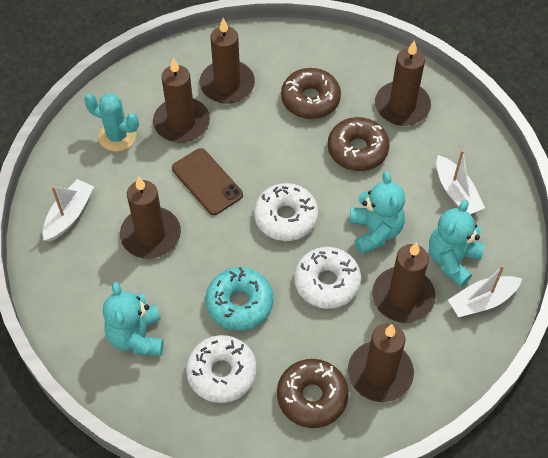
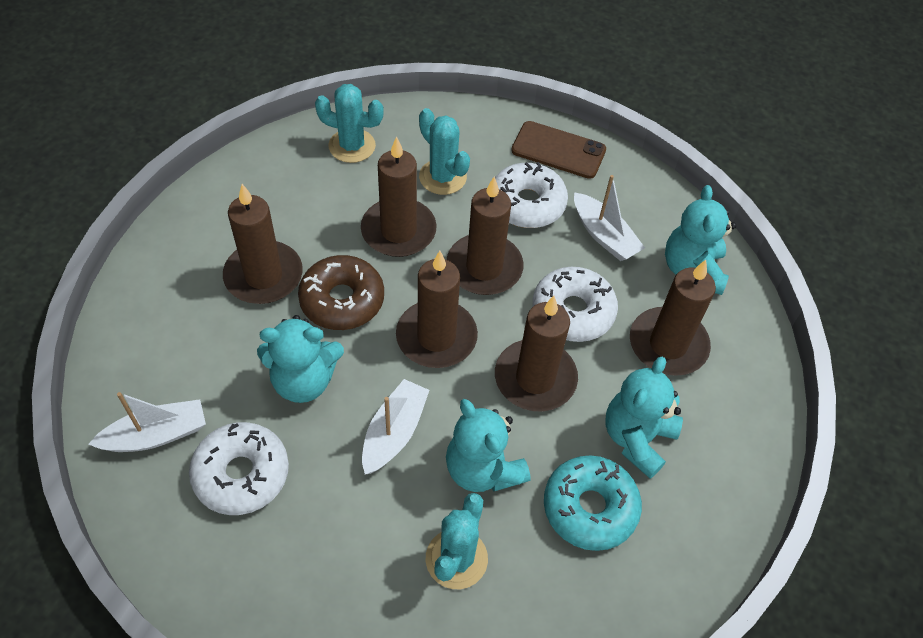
brown donut: 3 -> 1
turquoise cactus: 1 -> 3
turquoise teddy bear: 3 -> 4

